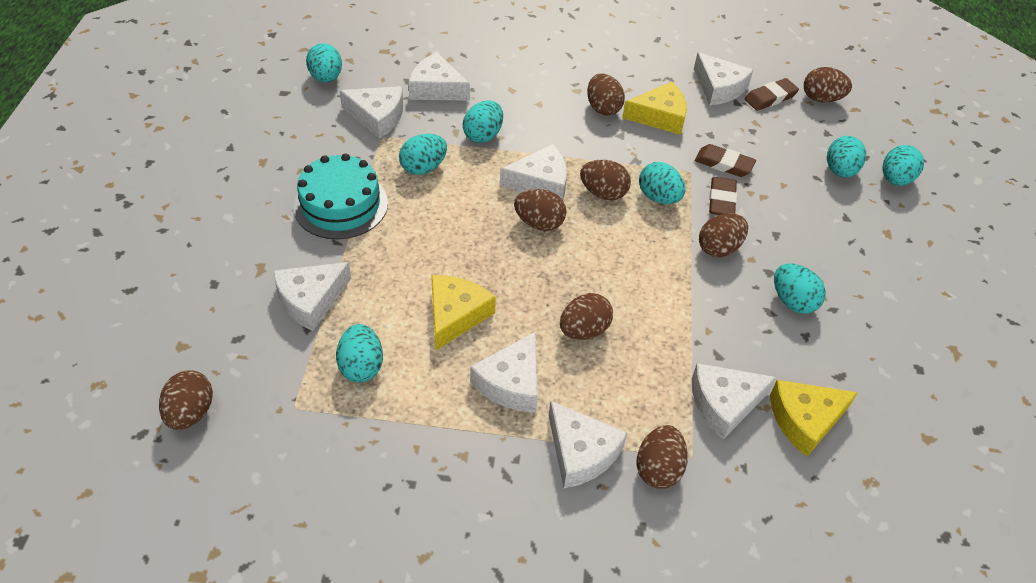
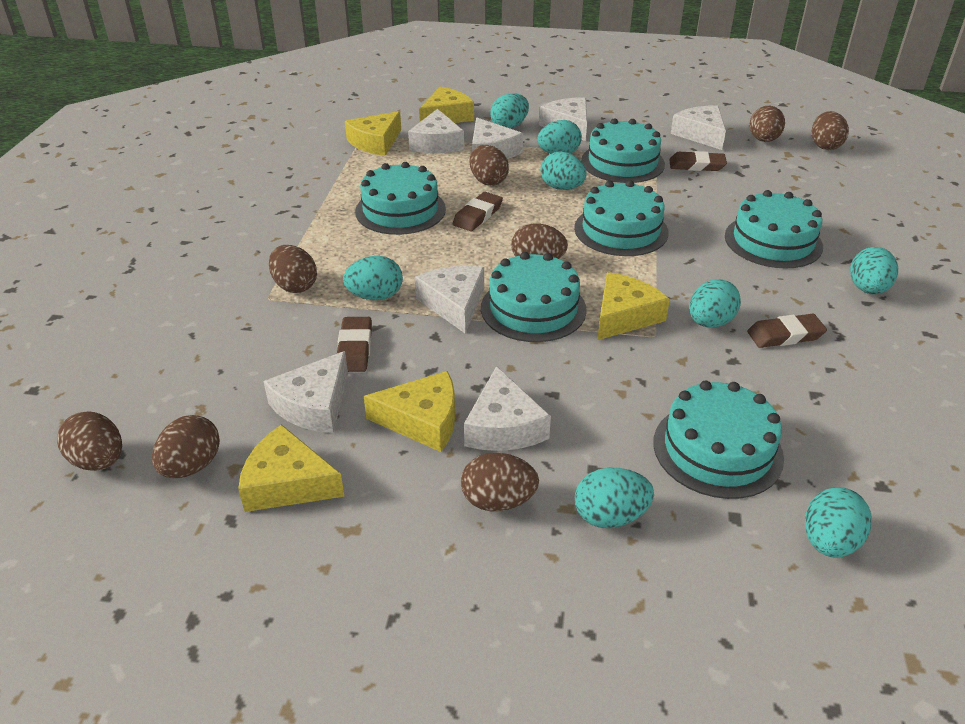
brown eraser: 3 -> 4
turquoise cake: 1 -> 6
white cheese: 8 -> 7
yellow cheese: 3 -> 5

